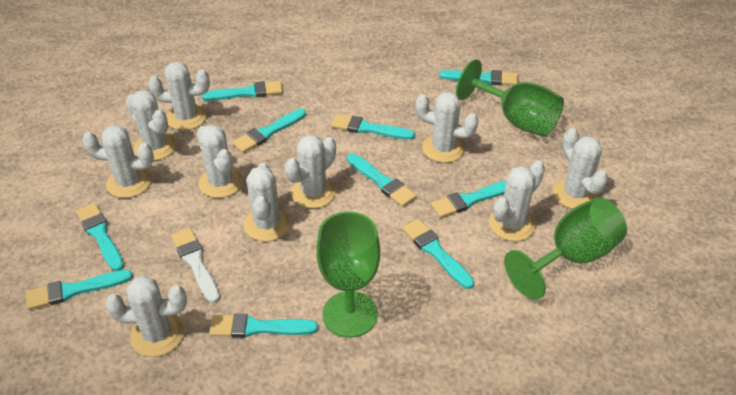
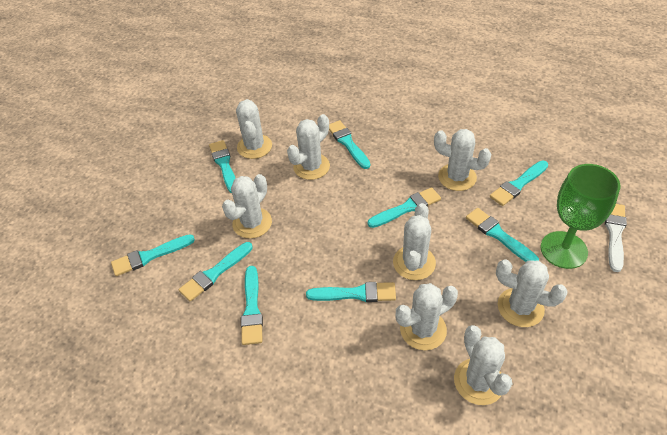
green goblet: 3 -> 1
turquoise brush: 10 -> 9
white cactus: 10 -> 8

